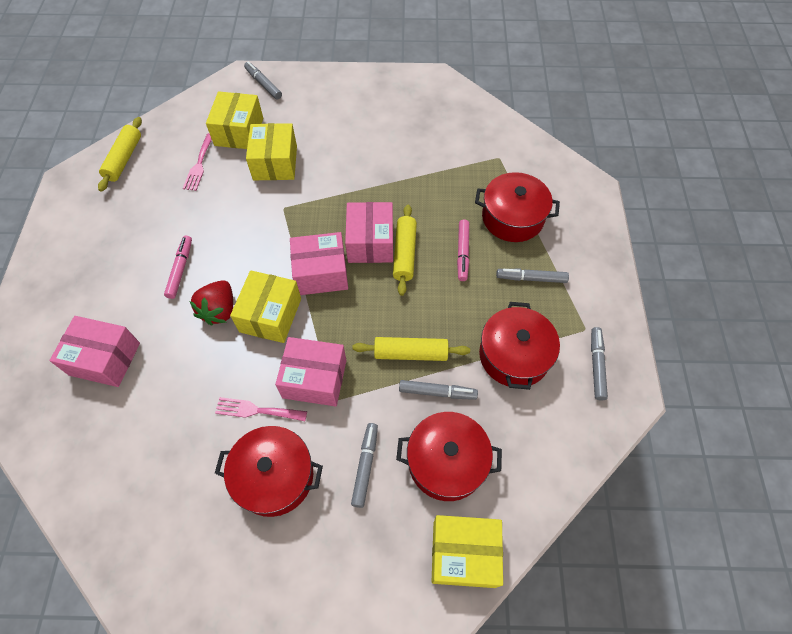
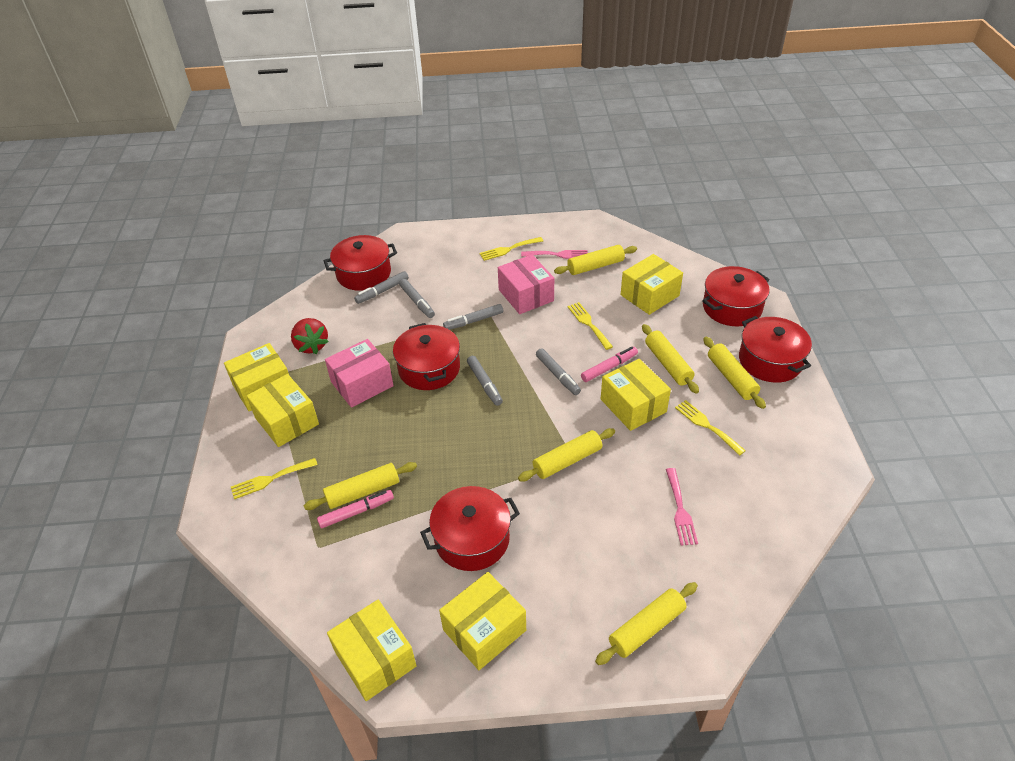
pink box: 4 -> 2
red pot: 4 -> 5
yellow box: 4 -> 6
yellow fork: 0 -> 4
yellow rolling pin: 3 -> 6

